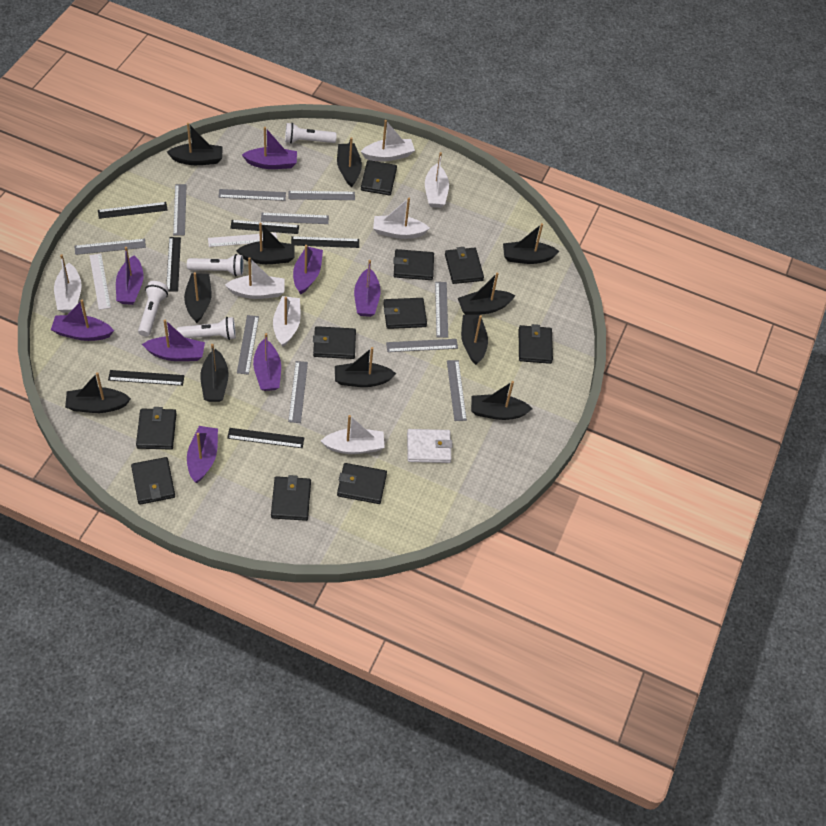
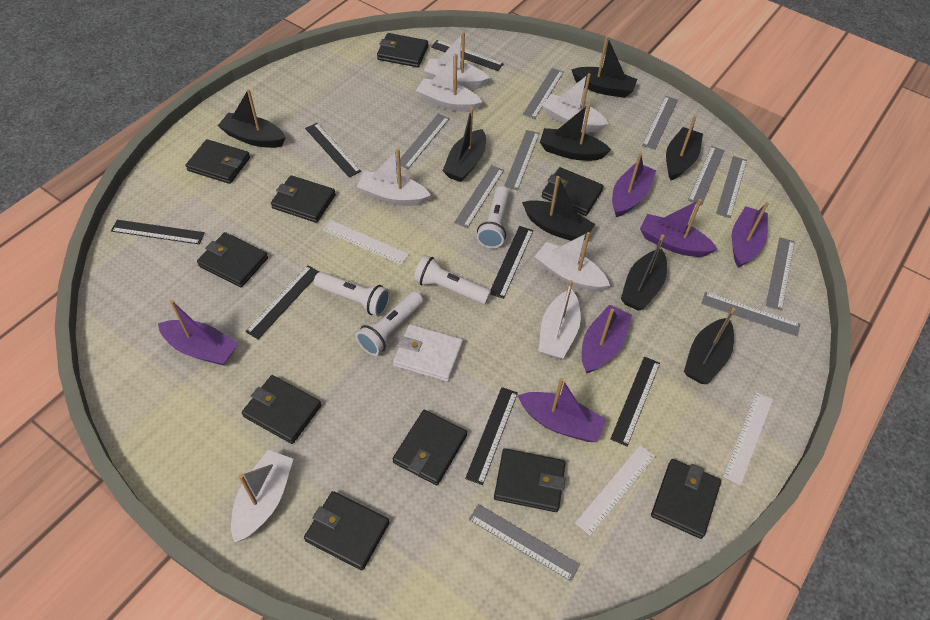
black boat: 11 -> 8
black ruler: 6 -> 7
purple boat: 8 -> 6
white ruler: 2 -> 3

